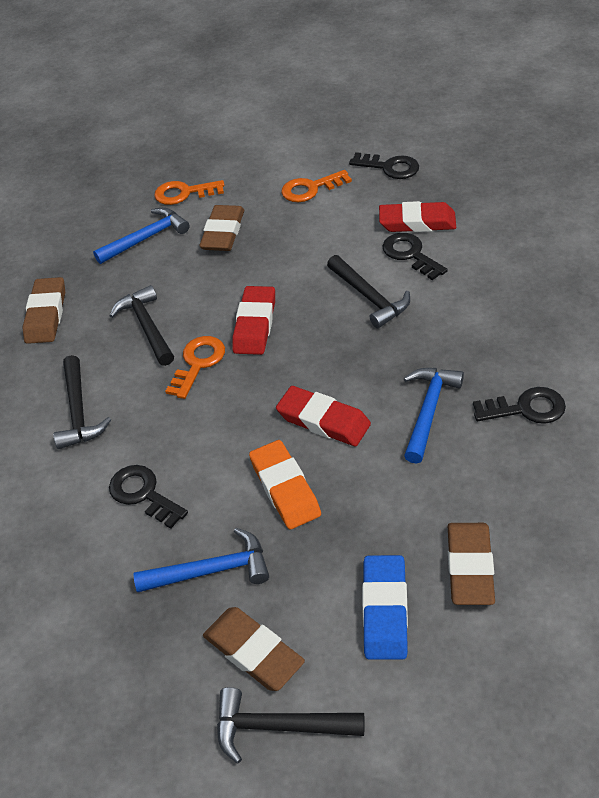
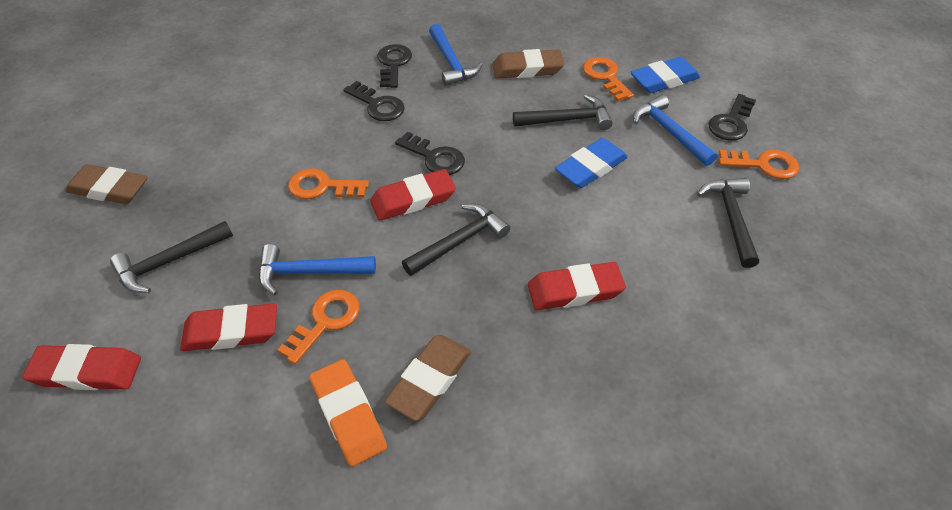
blue eraser: 1 -> 2
brown eraser: 4 -> 3
orange key: 3 -> 4
red eraser: 3 -> 4

